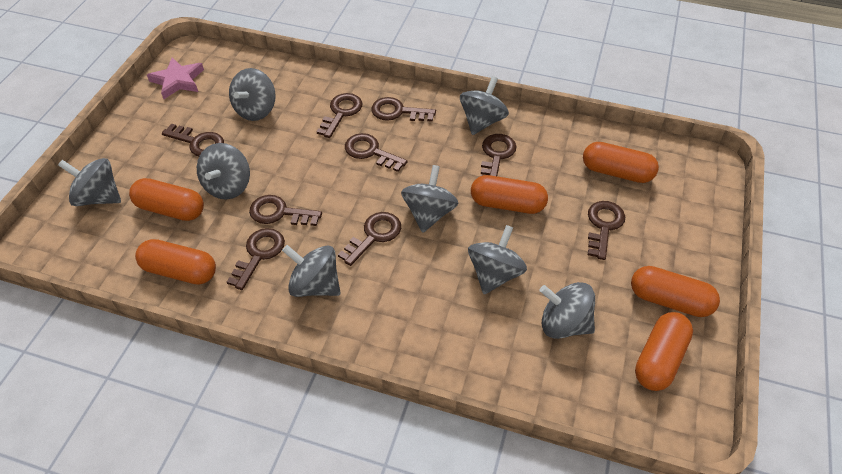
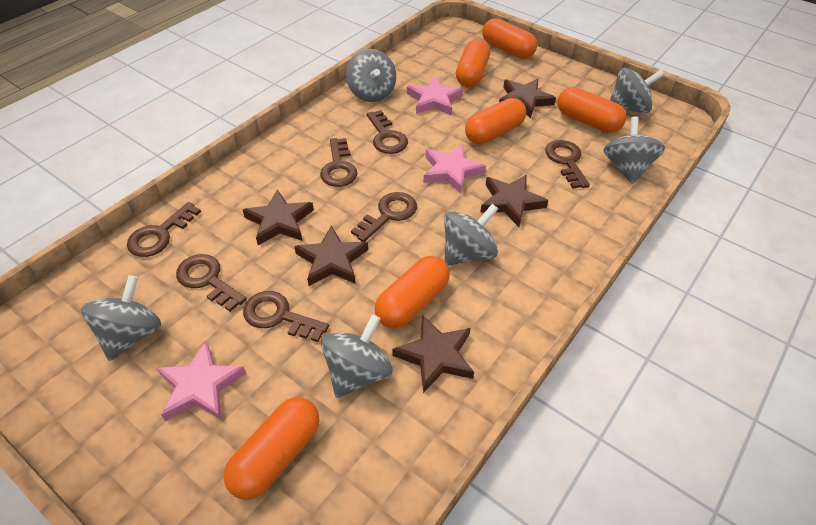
brown key: 9 -> 7
brown star: 0 -> 5
grey spinning top: 8 -> 6
pink star: 1 -> 3

